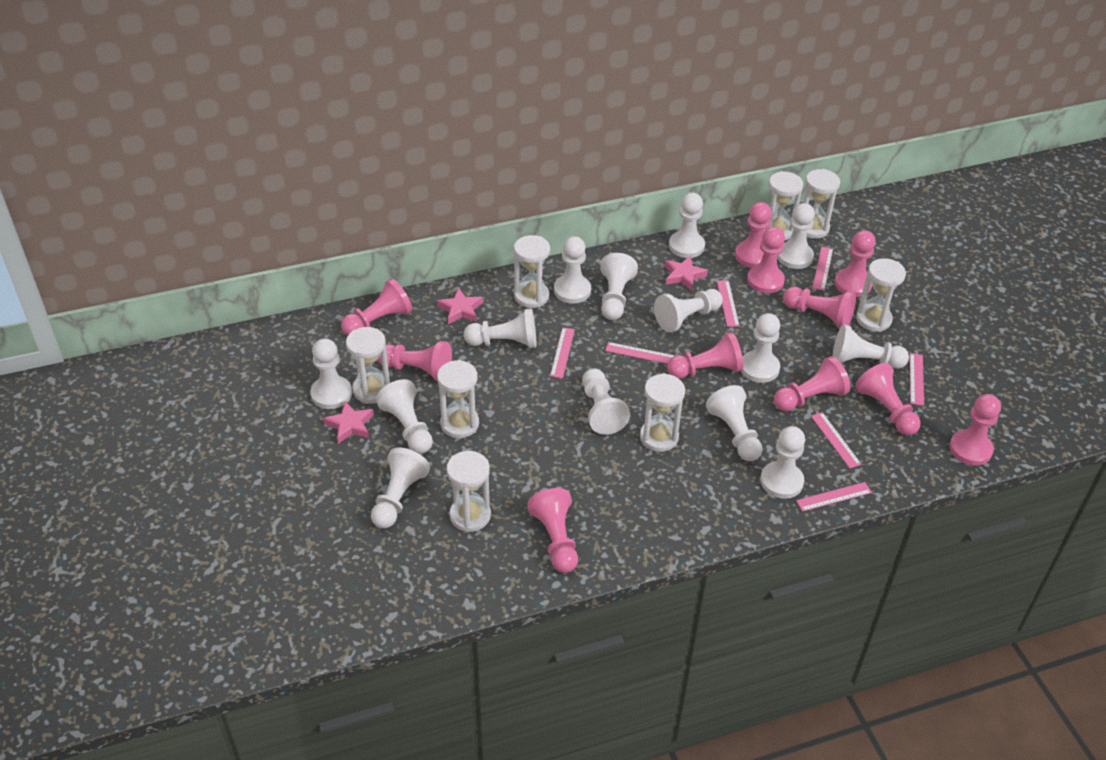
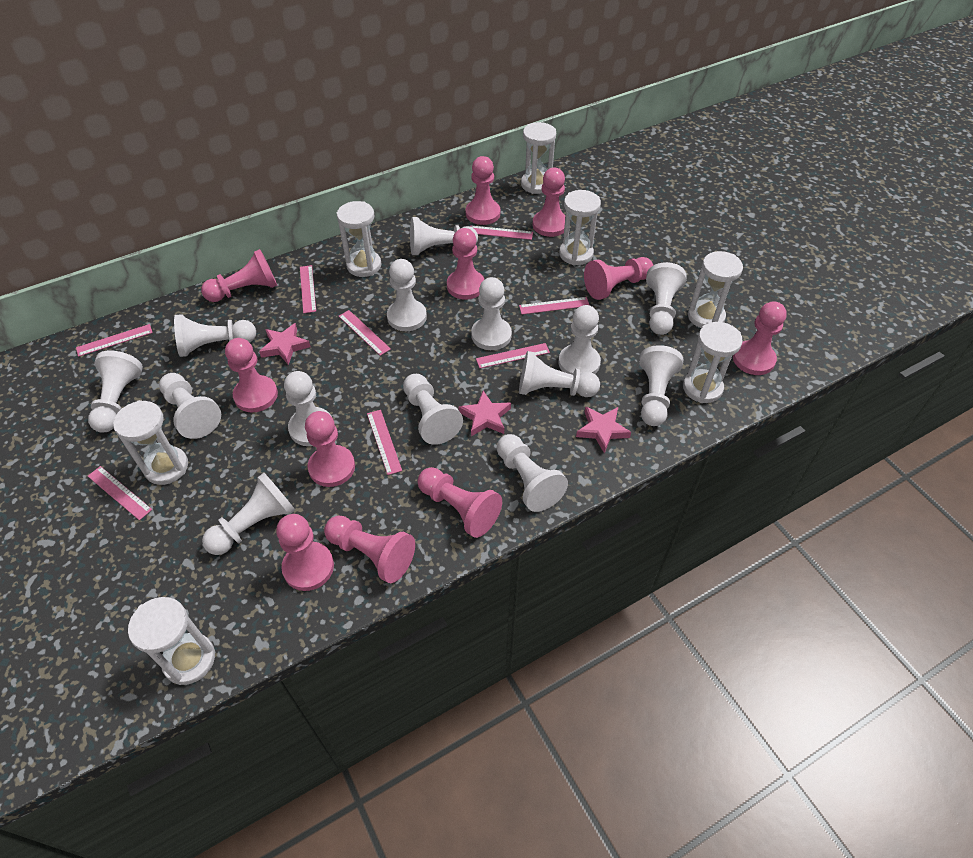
pink ruler: 7 -> 8
white hourglass: 8 -> 7

